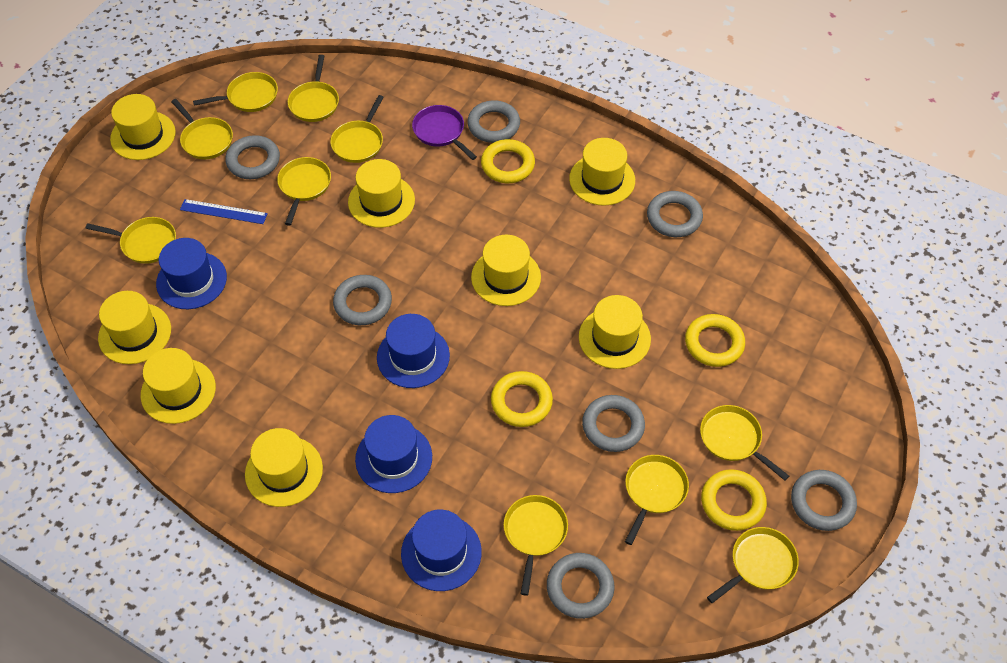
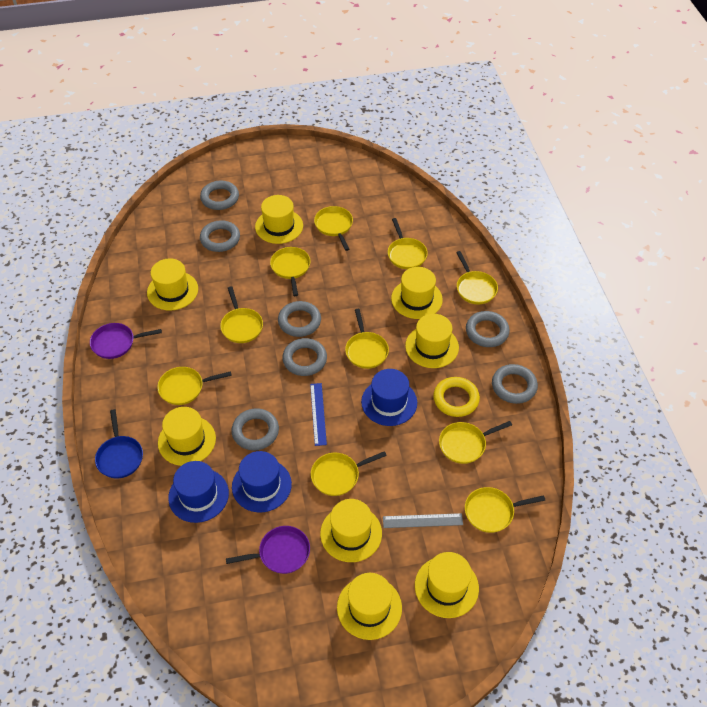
blue hat: 4 -> 3
blue pan: 0 -> 1
grey ruler: 0 -> 1
purple pan: 1 -> 2
yellow ring: 4 -> 1

